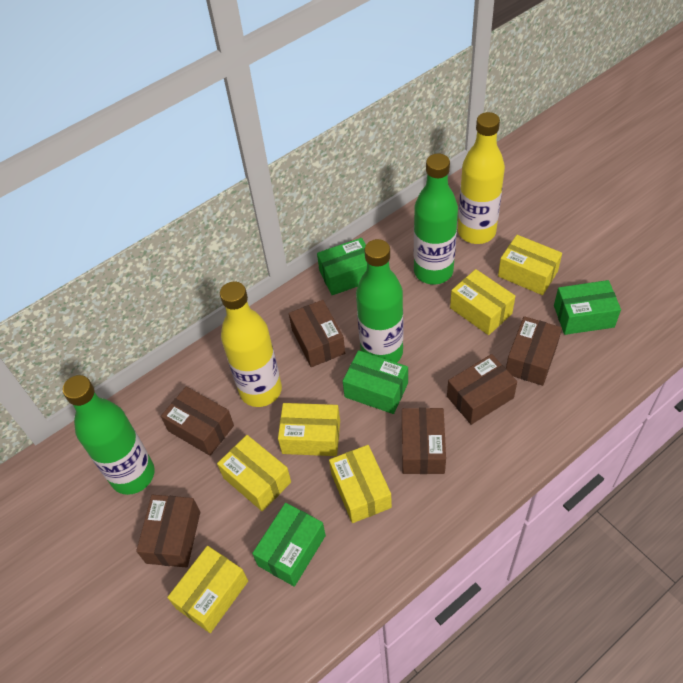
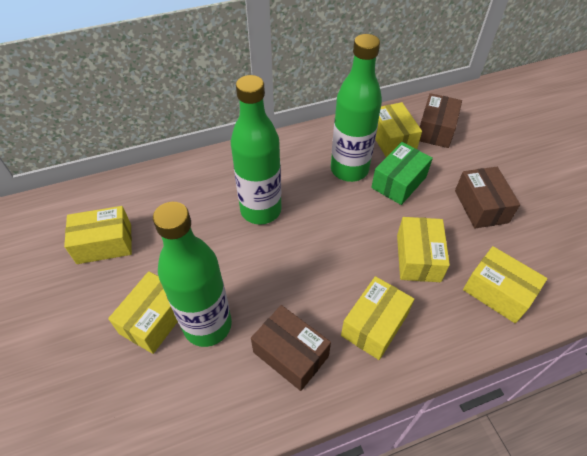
brown box: 6 -> 3
green box: 4 -> 1
yellow bottle: 2 -> 0

